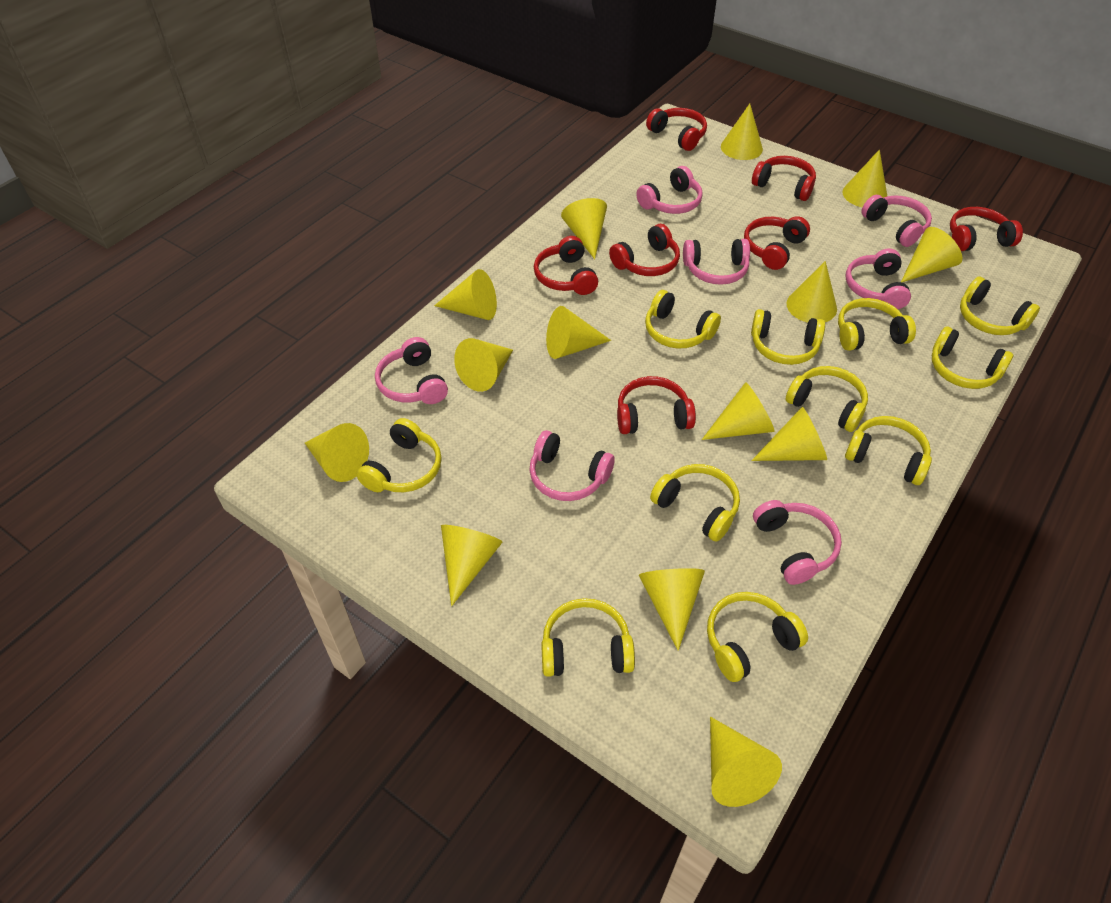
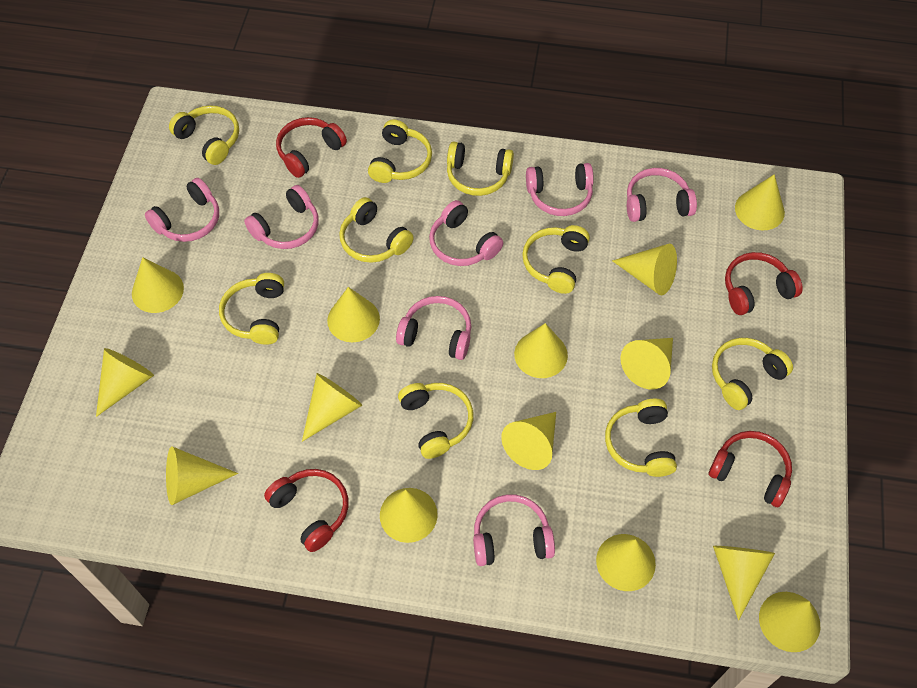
red headphones: 7 -> 4
yellow headphones: 11 -> 9

